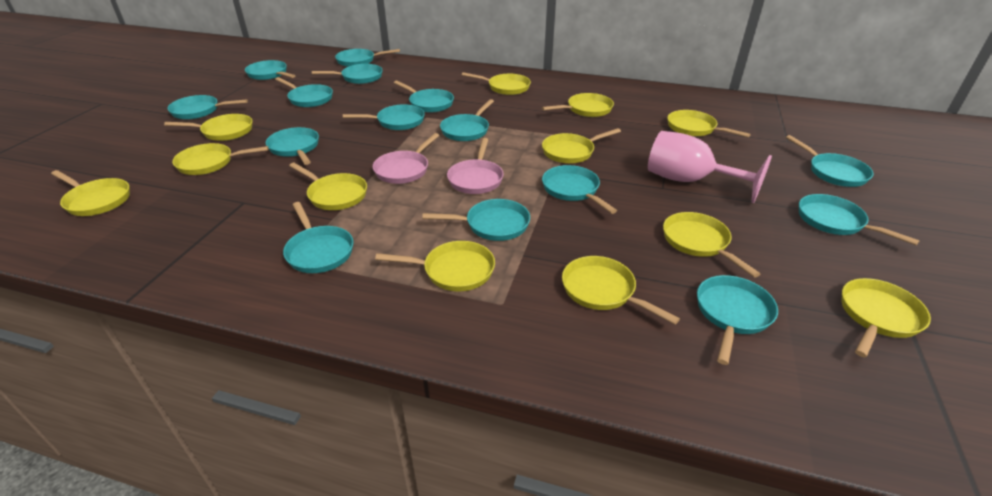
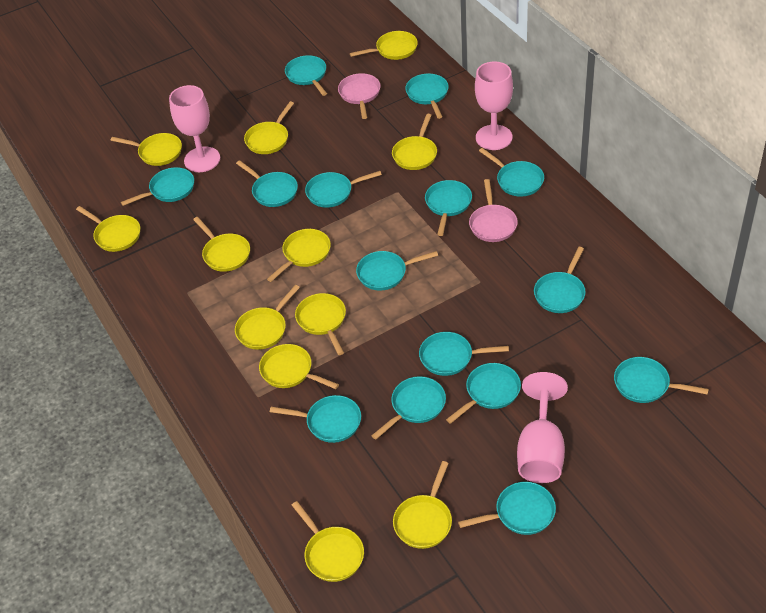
pink goblet: 1 -> 3

